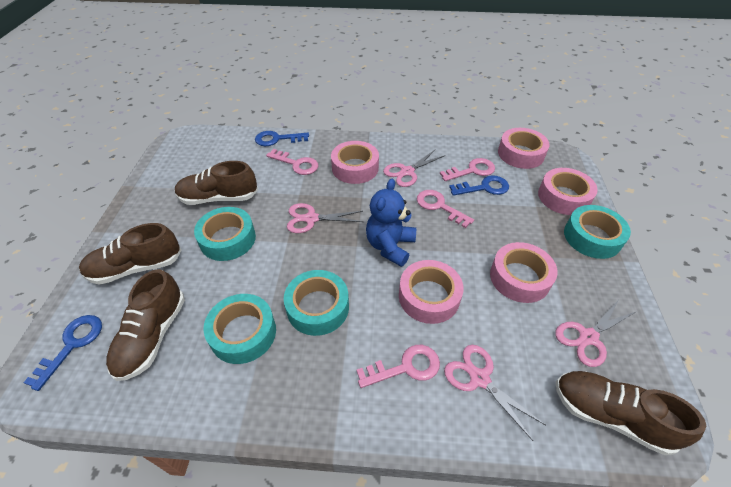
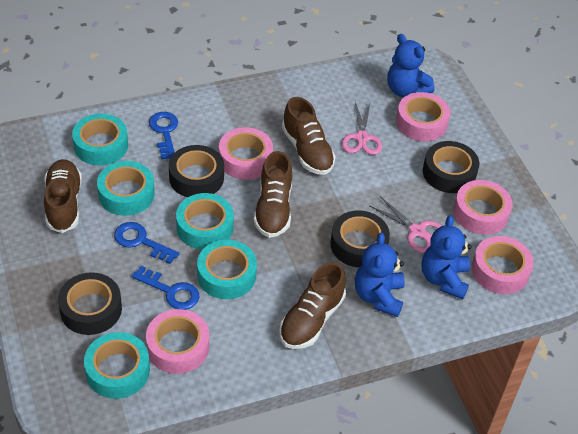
black tape: 0 -> 4
blue teddy bear: 1 -> 3
pink key: 4 -> 0
pink scissors: 4 -> 2
turquoise tape: 4 -> 5

